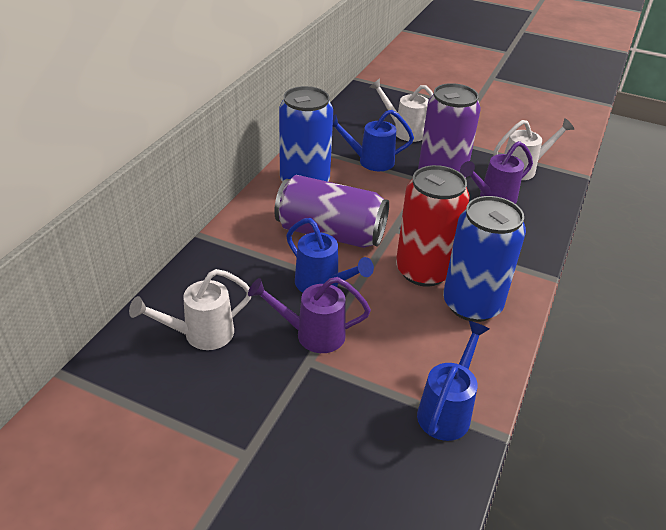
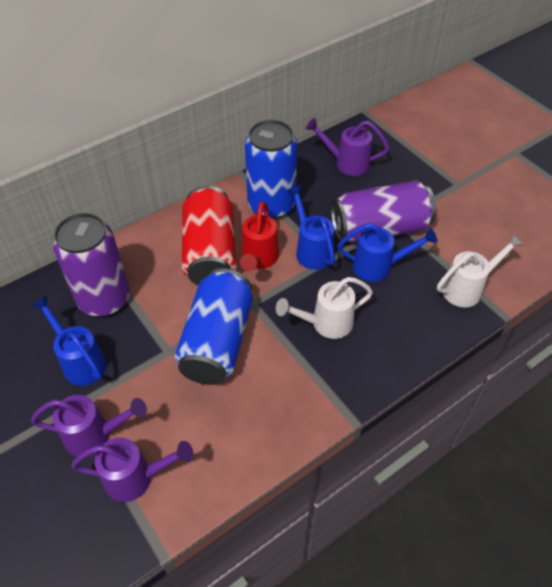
purple watering can: 2 -> 3
red watering can: 0 -> 1
white watering can: 3 -> 2

